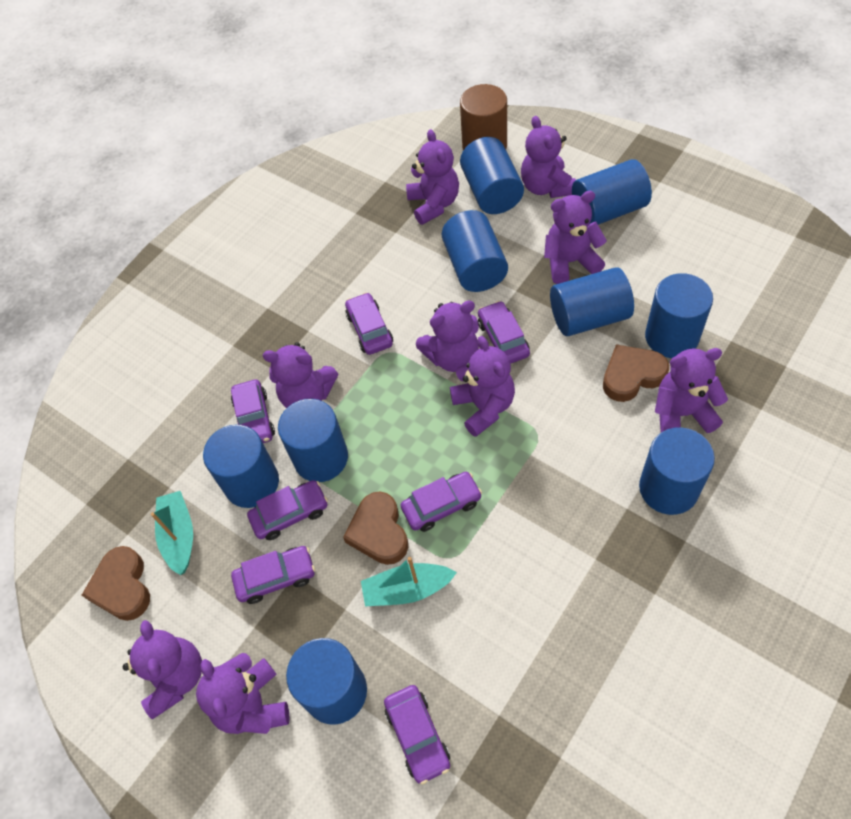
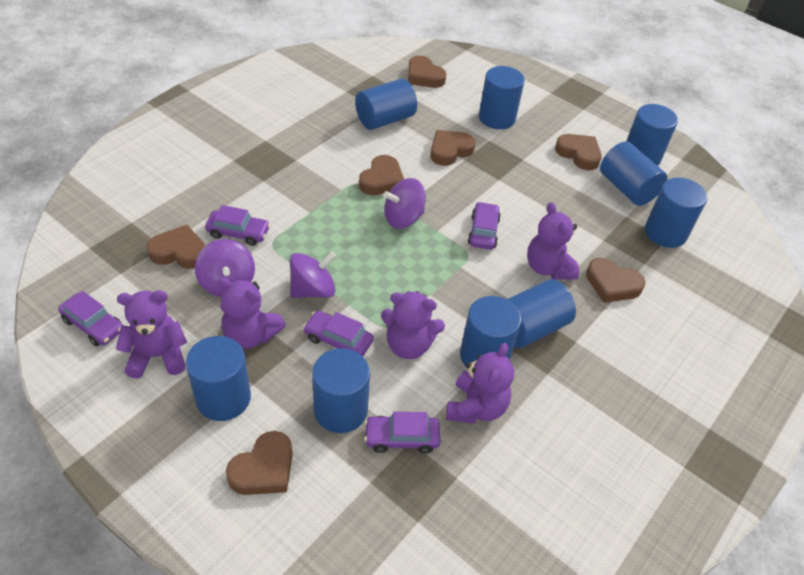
brown cylinder: 1 -> 0
brown heart: 3 -> 7
purple car: 7 -> 5
purple spinning top: 0 -> 3
purple teddy bear: 9 -> 5
turquoise boat: 2 -> 0

